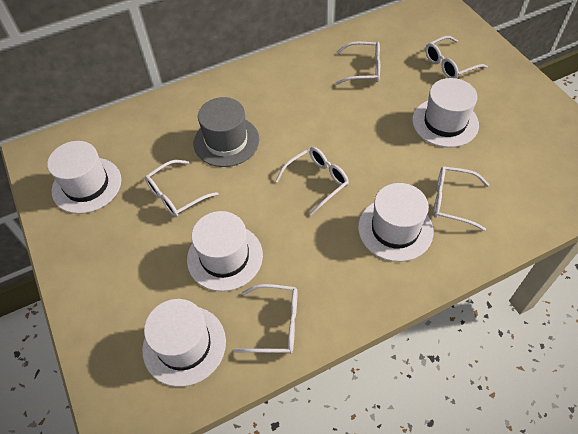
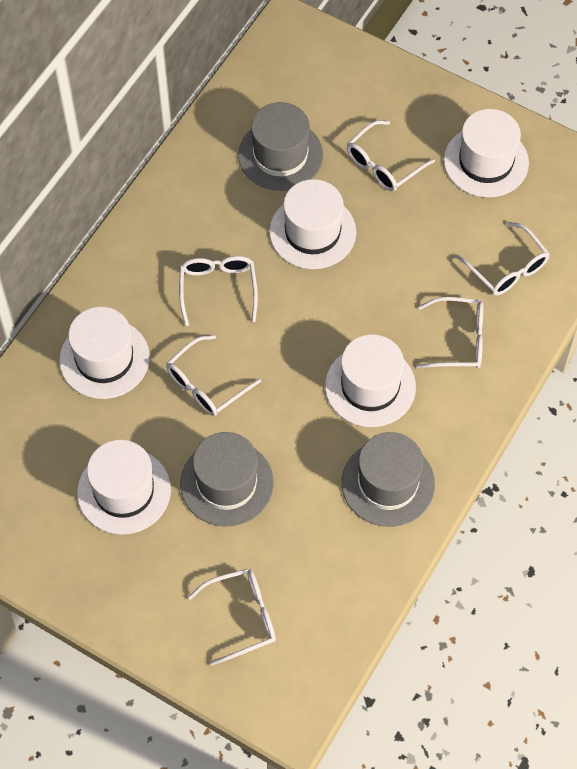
grey hat: 1 -> 3

